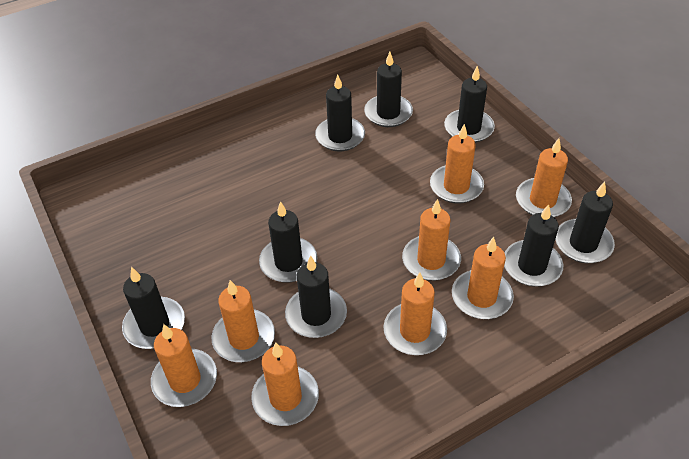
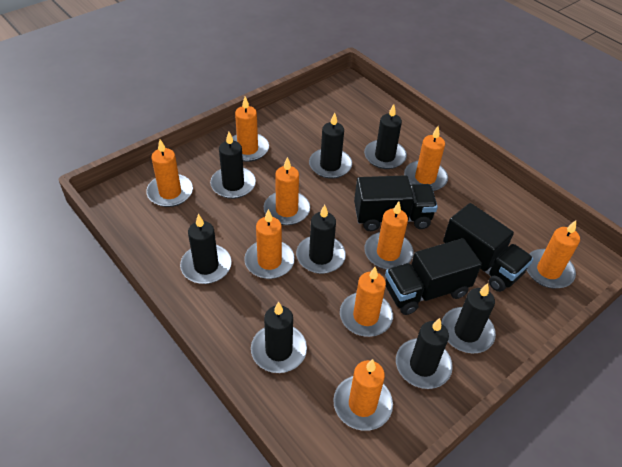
black truck: 0 -> 3
orange candle: 8 -> 9

